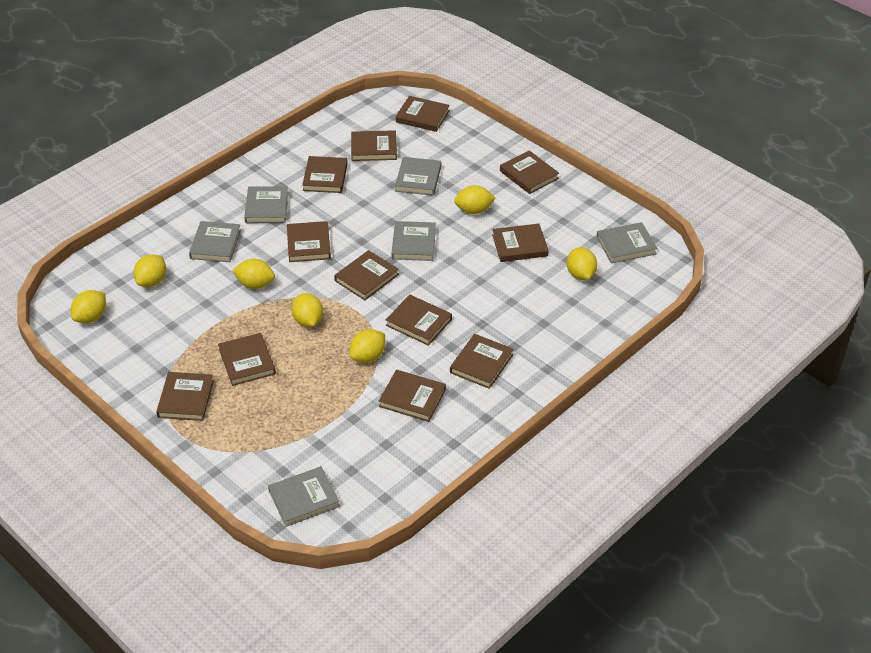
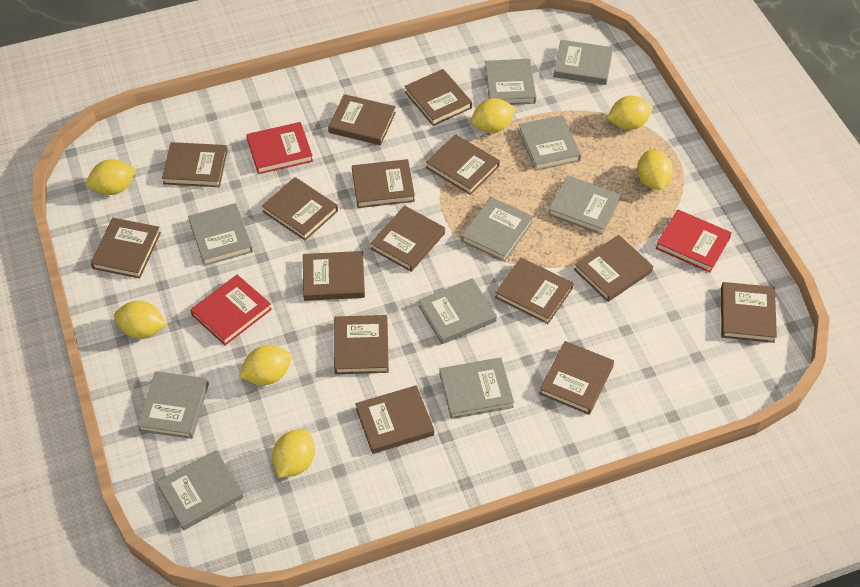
brown book: 12 -> 15
grey book: 6 -> 10
red book: 0 -> 3

